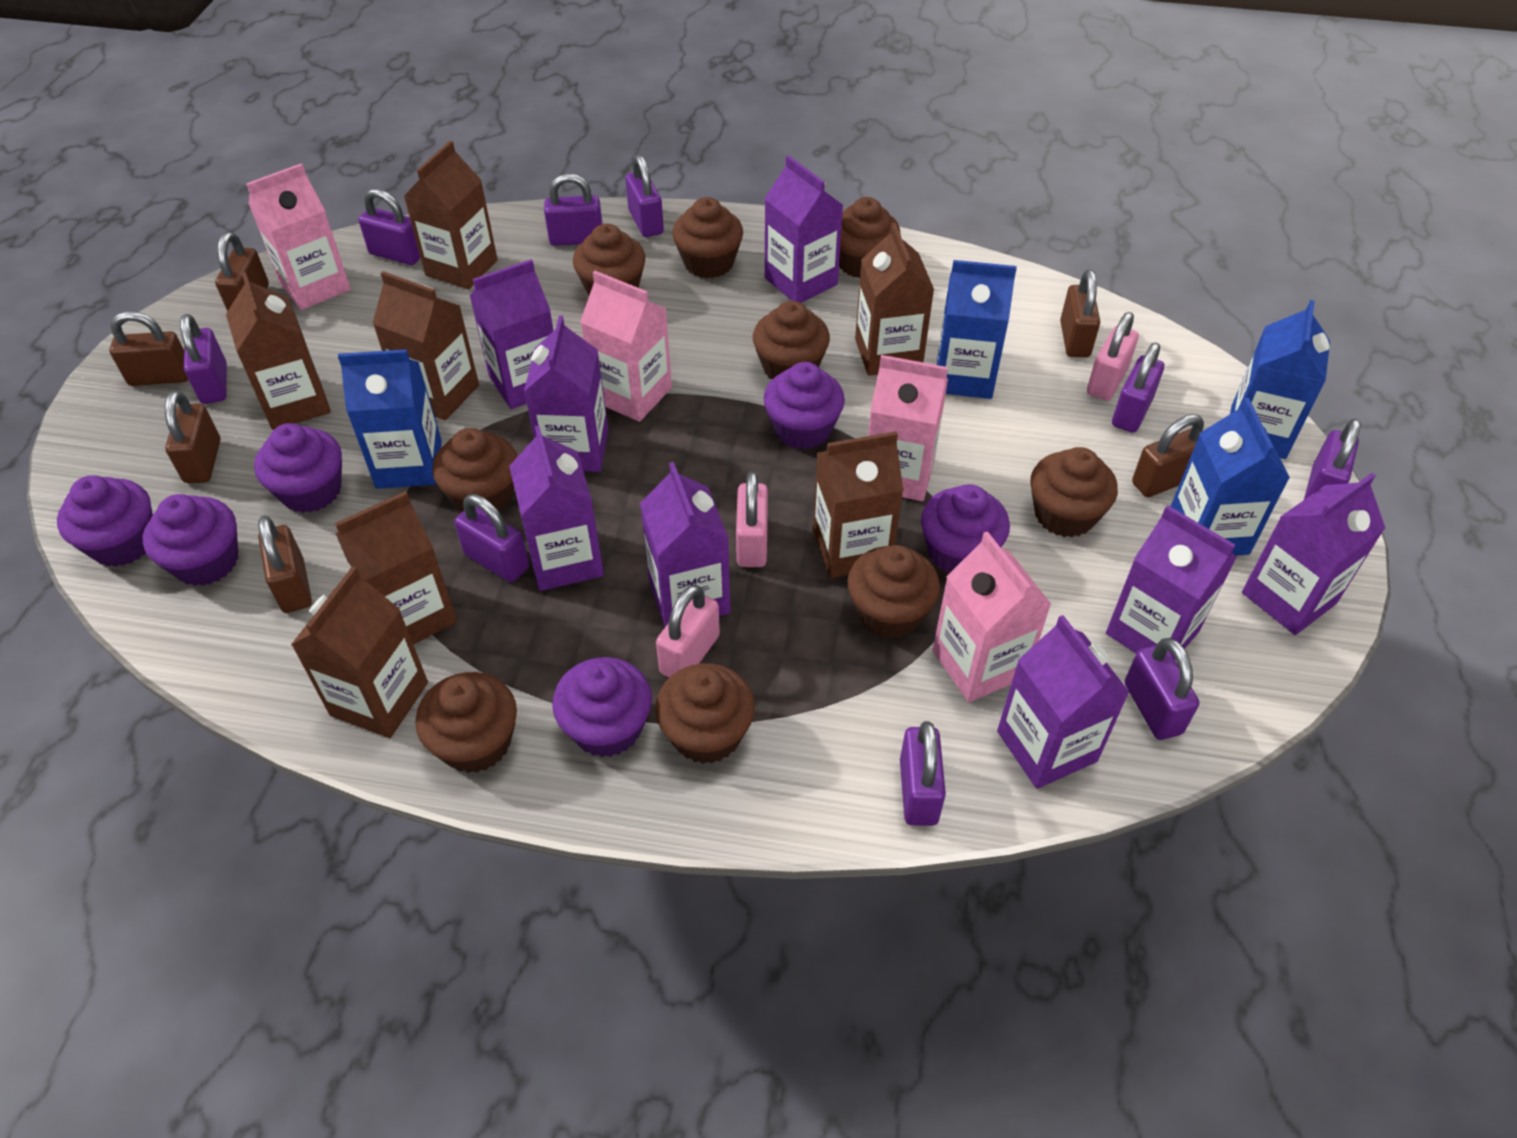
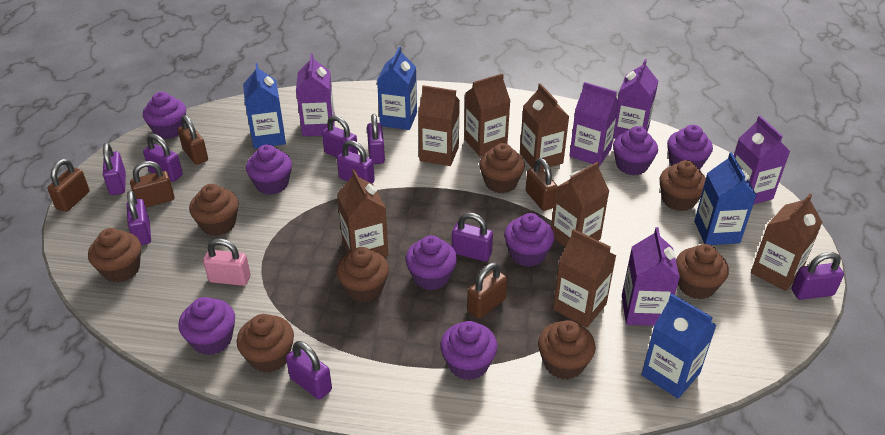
brown cupcake: 9 -> 8
brown padlock: 6 -> 5
pink carton: 4 -> 0
pink padlock: 3 -> 1
purple carton: 8 -> 5
purple cupcake: 6 -> 8

